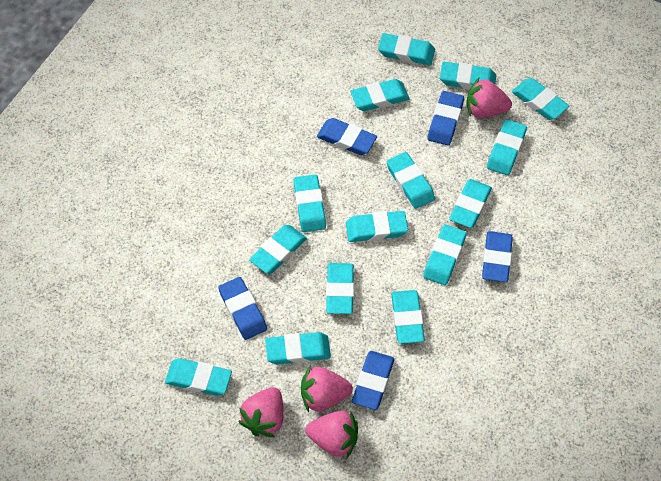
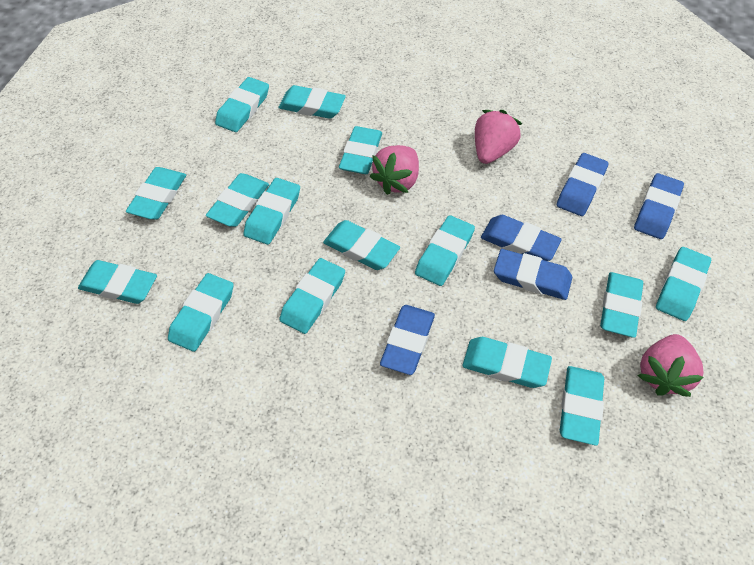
pink strawberry: 4 -> 3

